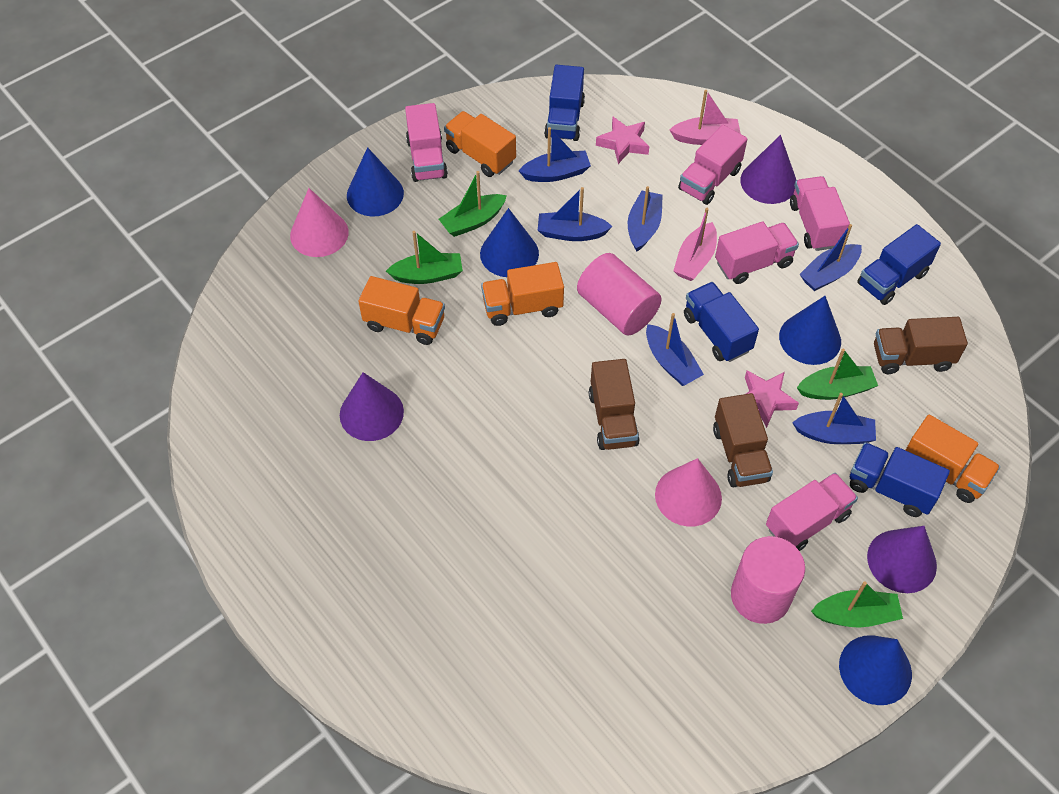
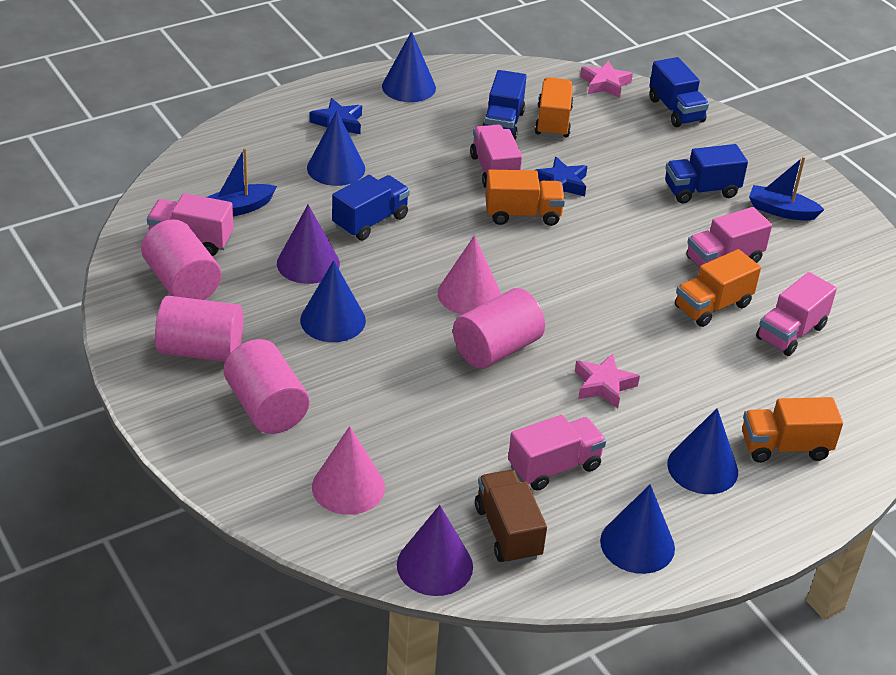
blue boat: 6 -> 2
blue cone: 4 -> 5
blue star: 0 -> 2
brown truck: 3 -> 1
green boat: 4 -> 0
pink boat: 2 -> 0
pink cylinder: 2 -> 4
purple cone: 3 -> 2

